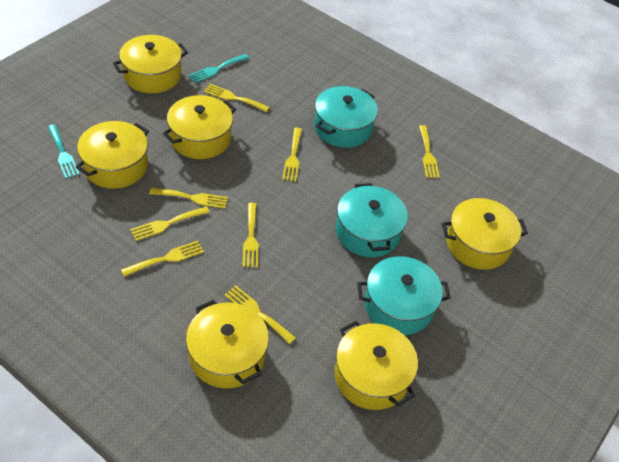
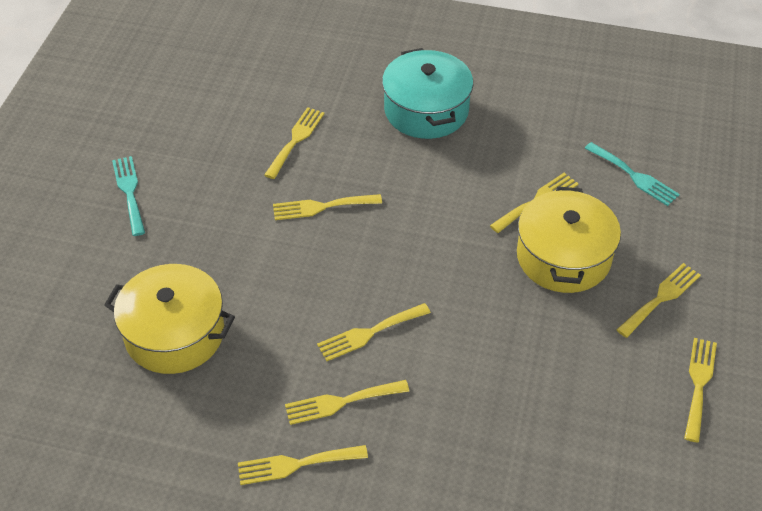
turquoise pot: 3 -> 1
yellow pot: 6 -> 2

